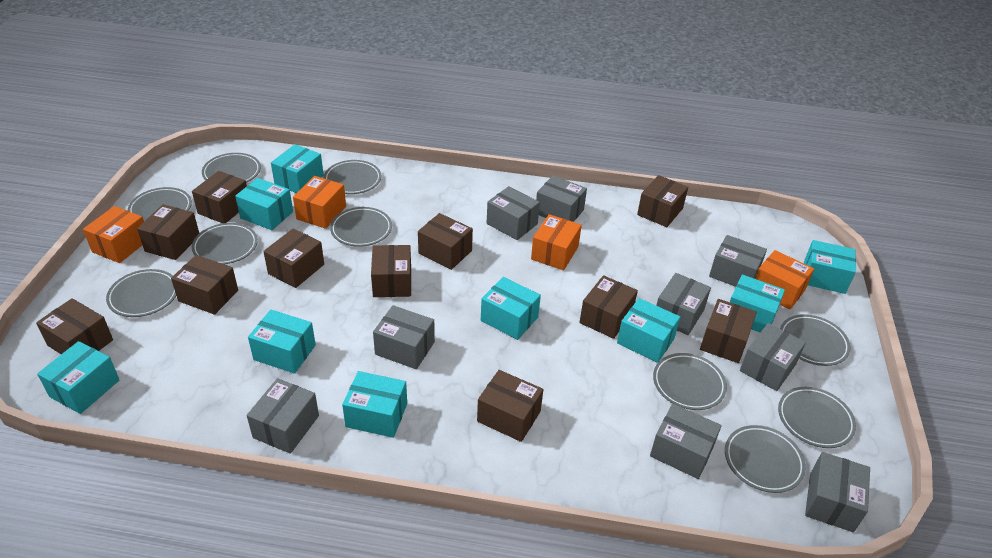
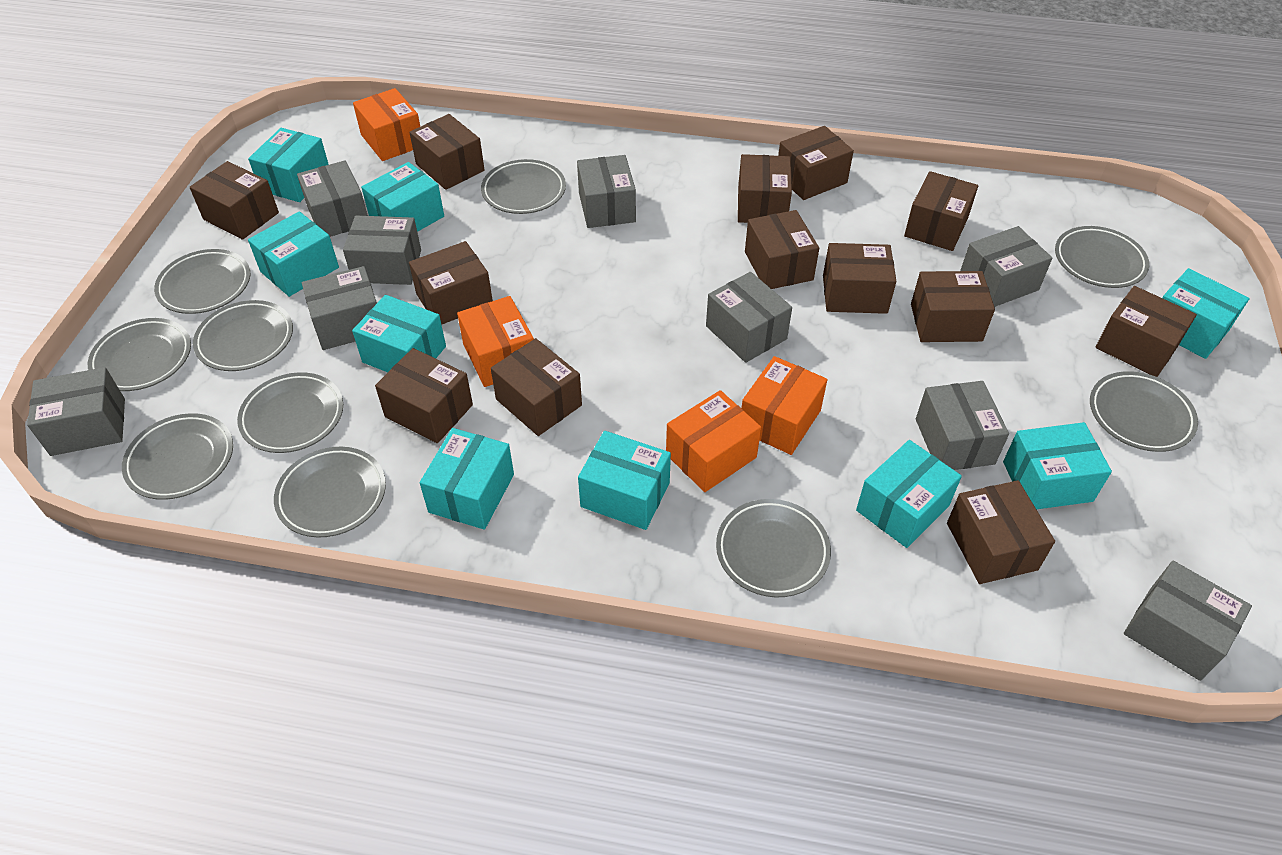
brown box: 11 -> 13

